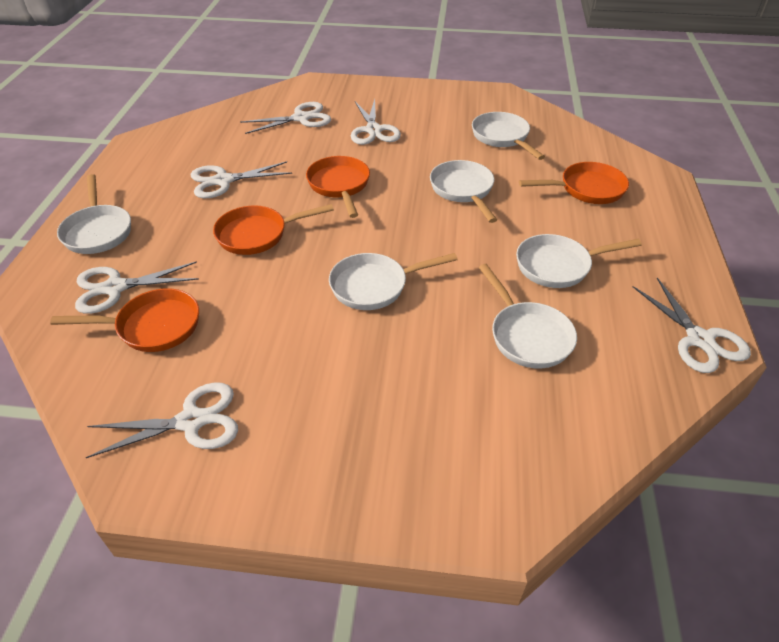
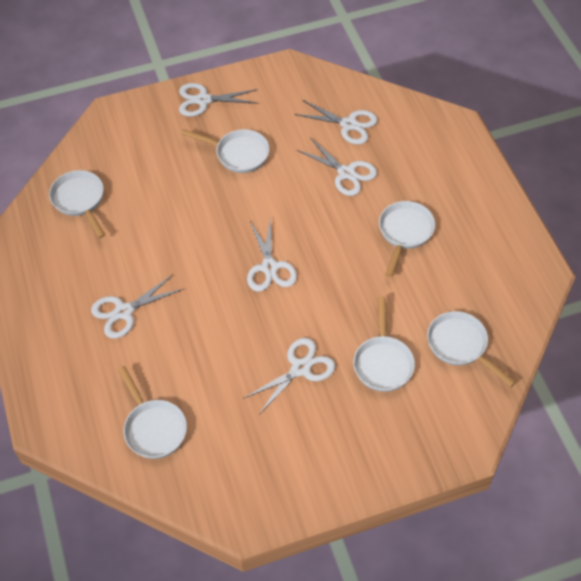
orange pan: 4 -> 0

